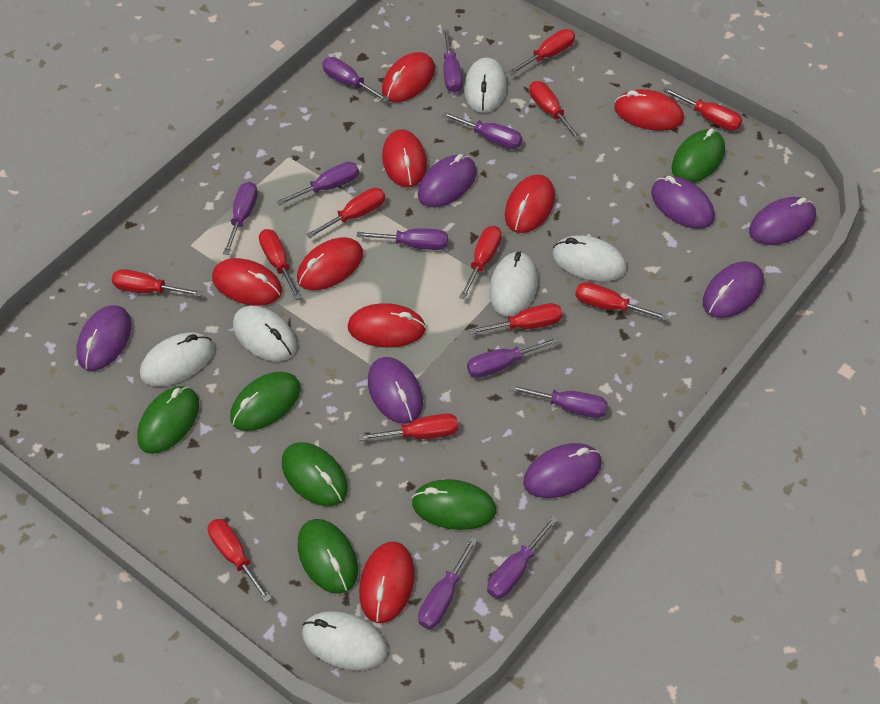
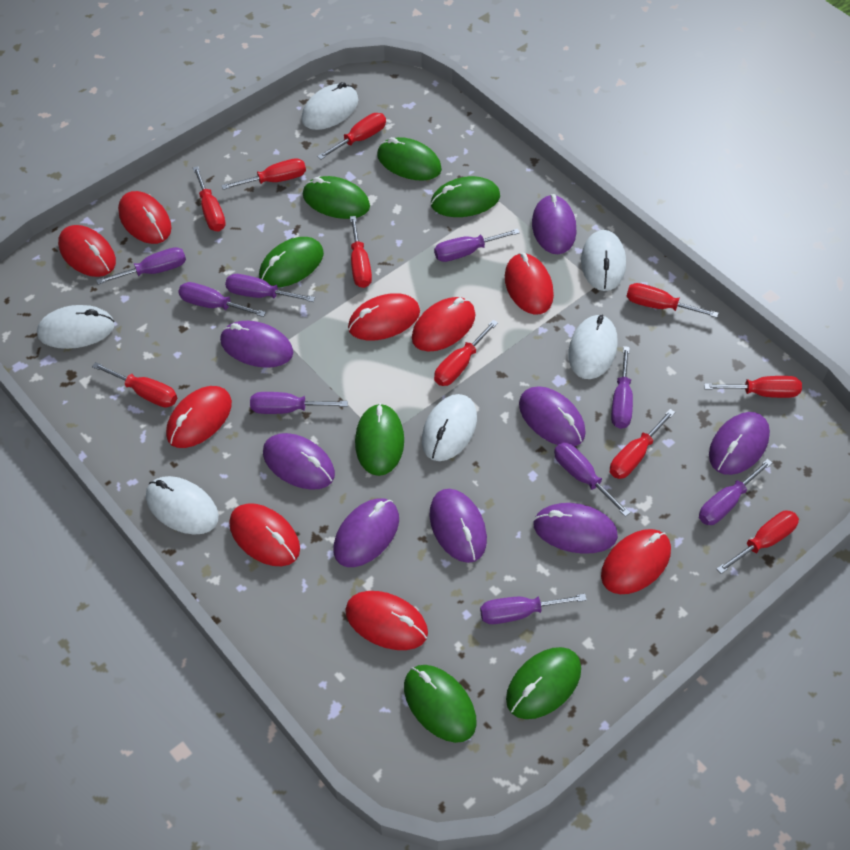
green mouse: 6 -> 7
purple mouse: 7 -> 8
purple screwdriver: 10 -> 9
red mouse: 8 -> 9
red screwdriver: 11 -> 10

